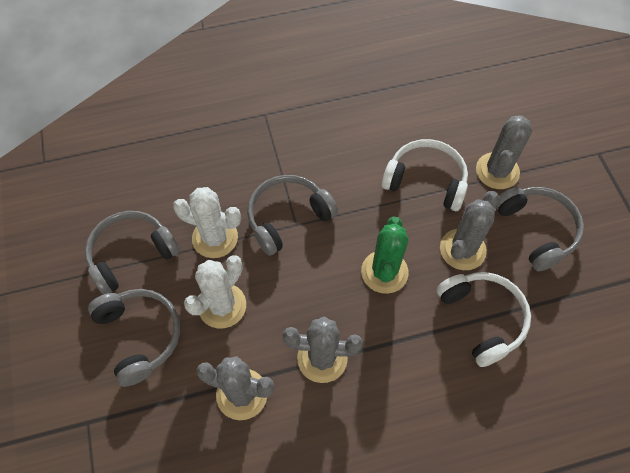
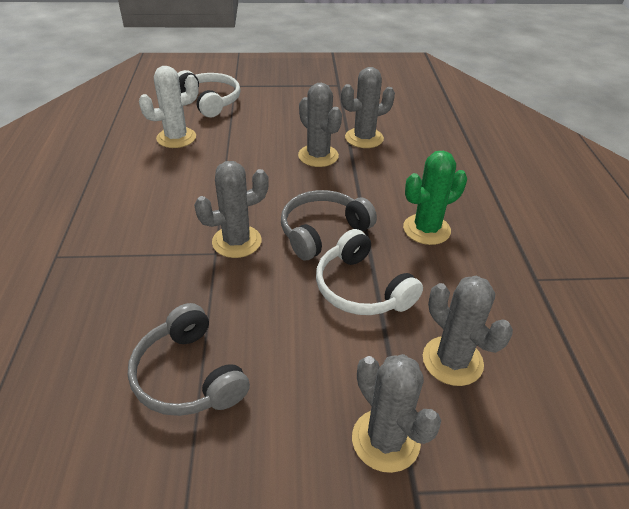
grey cactus: 4 -> 5
grey headphones: 4 -> 2
white cactus: 2 -> 1

